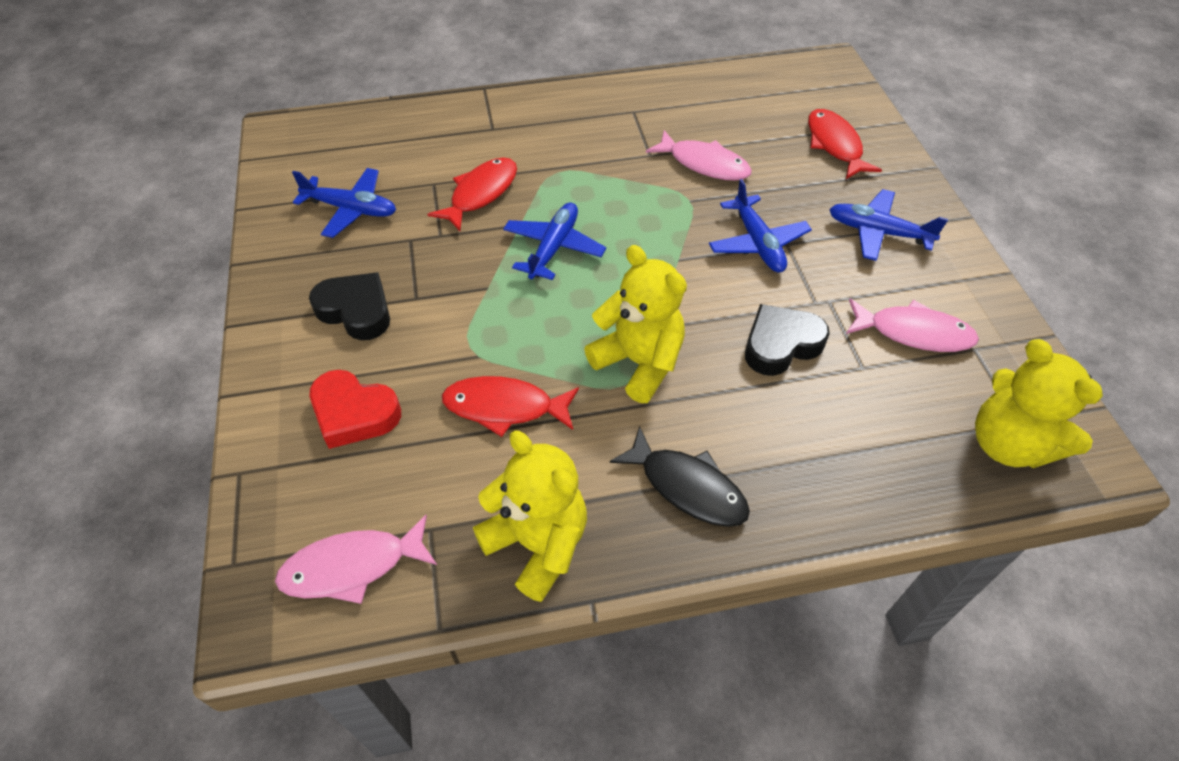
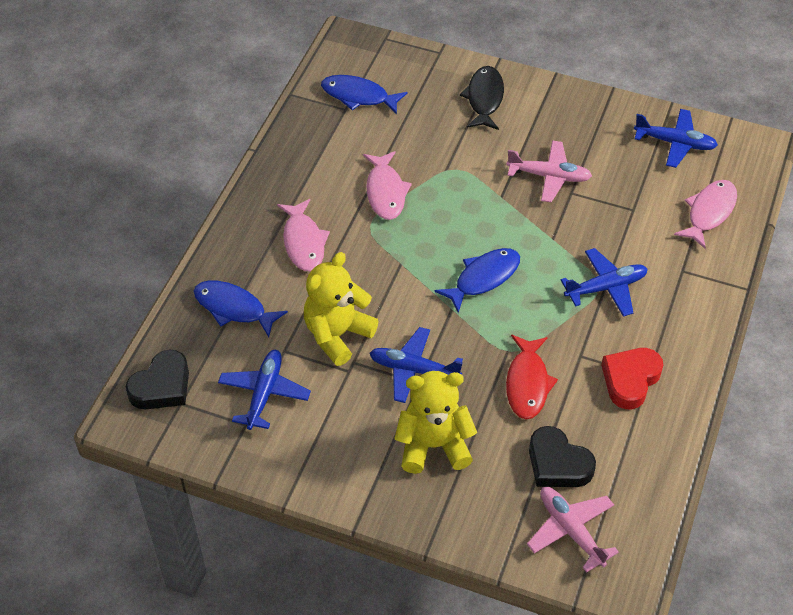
blue fish: 0 -> 3
pink plane: 0 -> 2
red fish: 3 -> 1
yellow teddy bear: 3 -> 2

